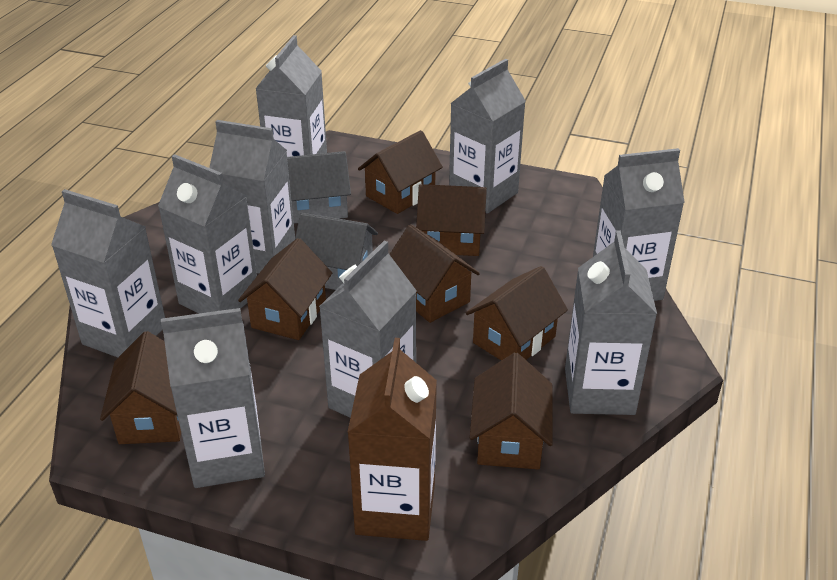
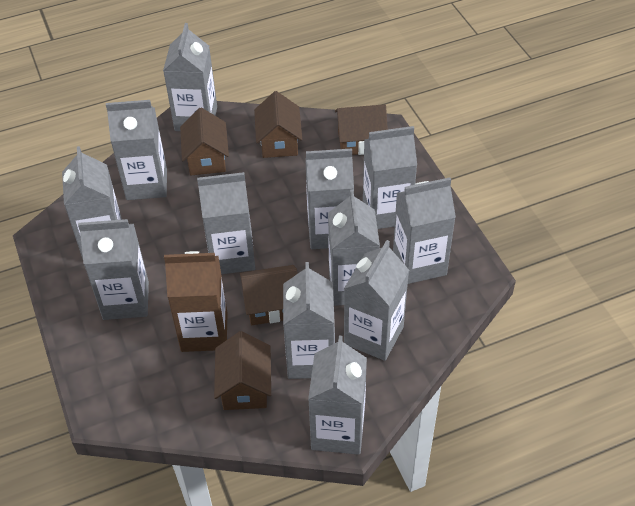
brown house: 7 -> 5
grey carton: 9 -> 12
grey house: 2 -> 0

